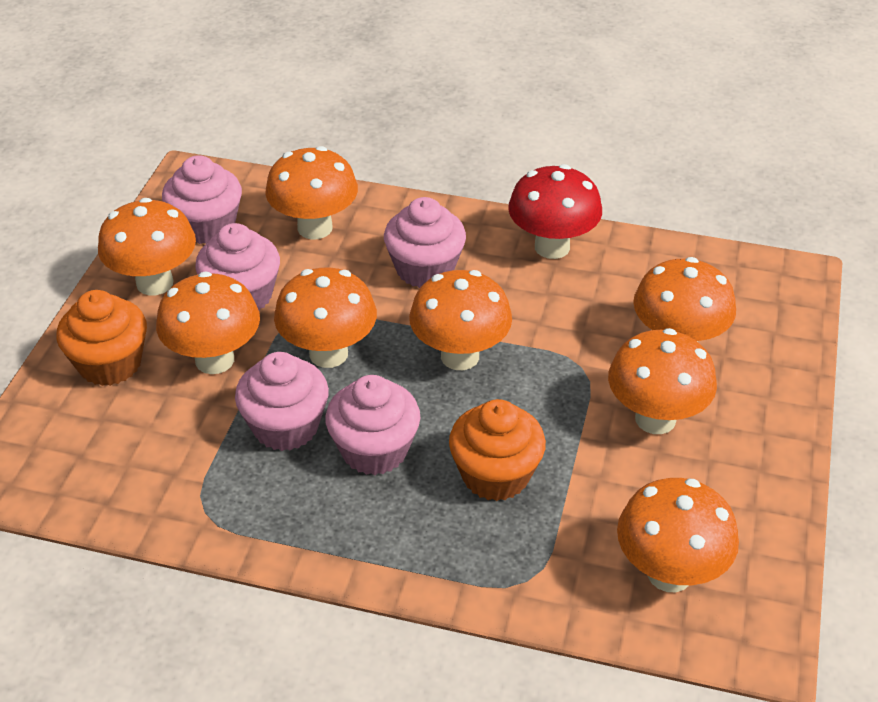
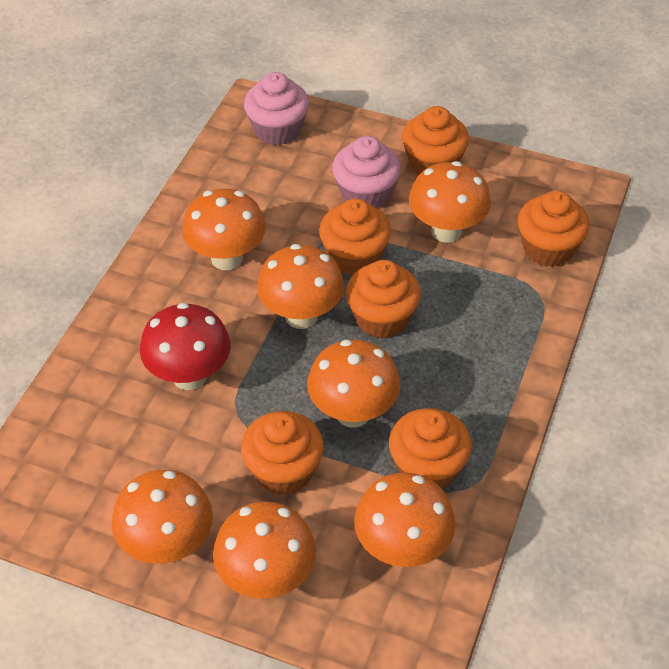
orange cupcake: 2 -> 6
orange mushroom: 8 -> 7
pink cupcake: 5 -> 2

